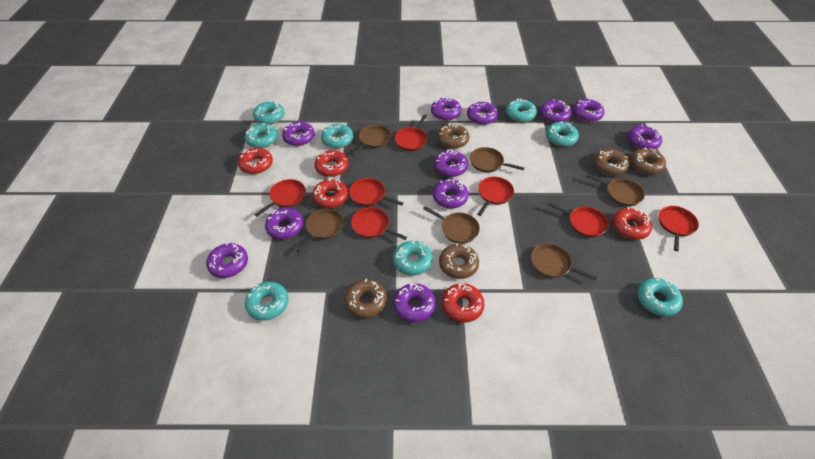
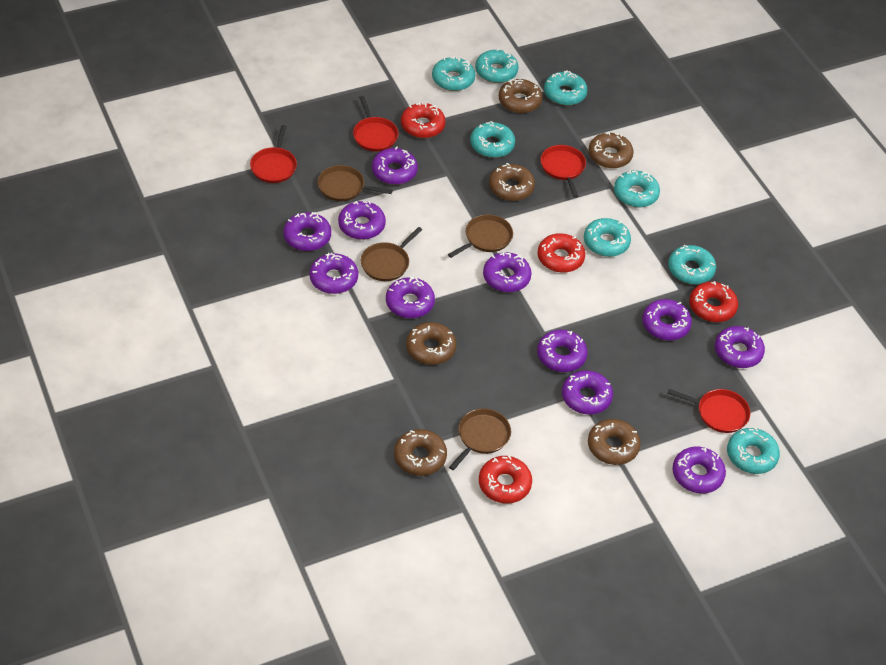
brown donut: 5 -> 6
brown pan: 6 -> 4
red donut: 5 -> 4
red pan: 7 -> 4

